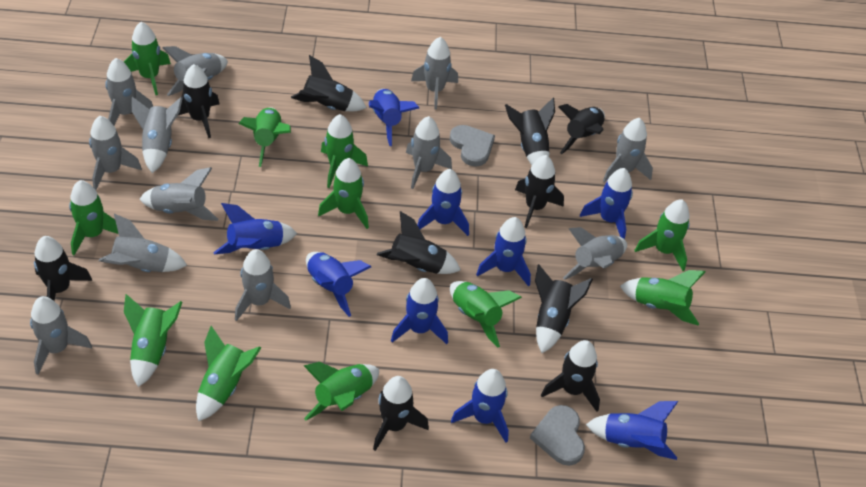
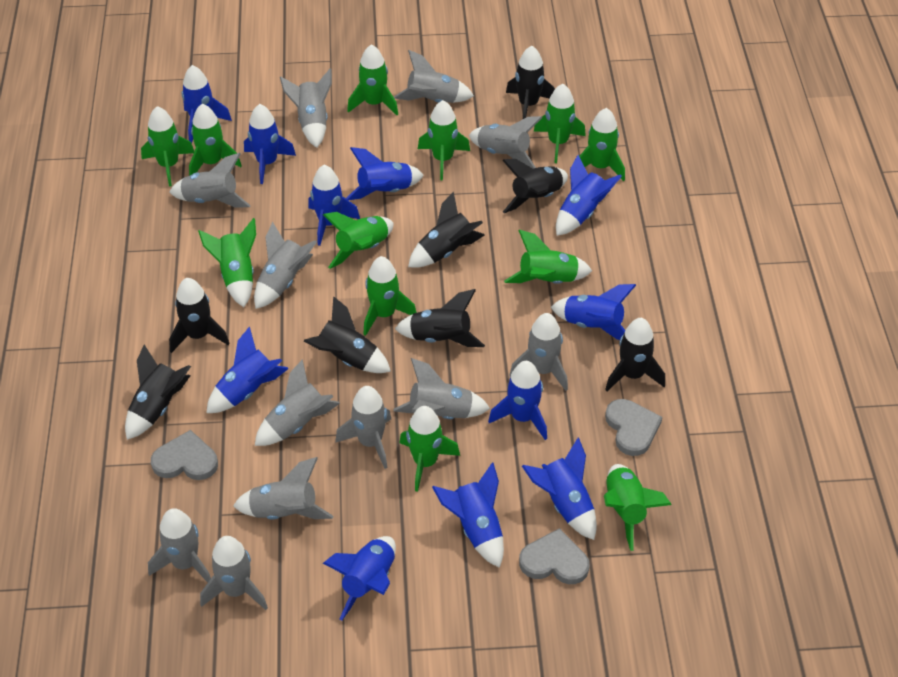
black rocket: 10 -> 8
blue rocket: 9 -> 11
green rocket: 11 -> 12
grey heart: 2 -> 3

